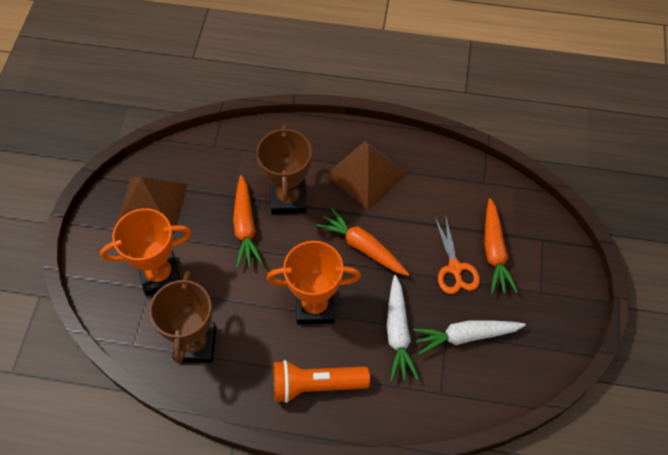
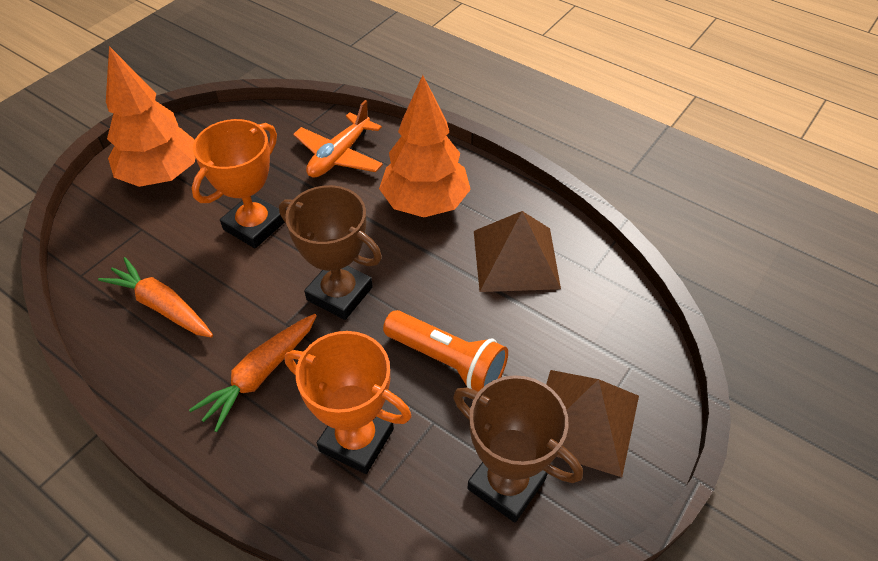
orange carrot: 3 -> 2
orange plane: 0 -> 1
orange scissors: 1 -> 0
orange tree: 0 -> 2
white carrot: 2 -> 0

